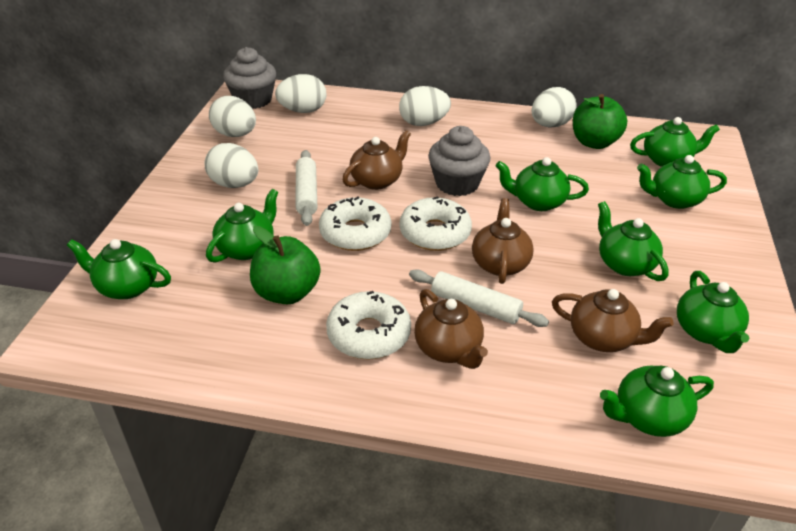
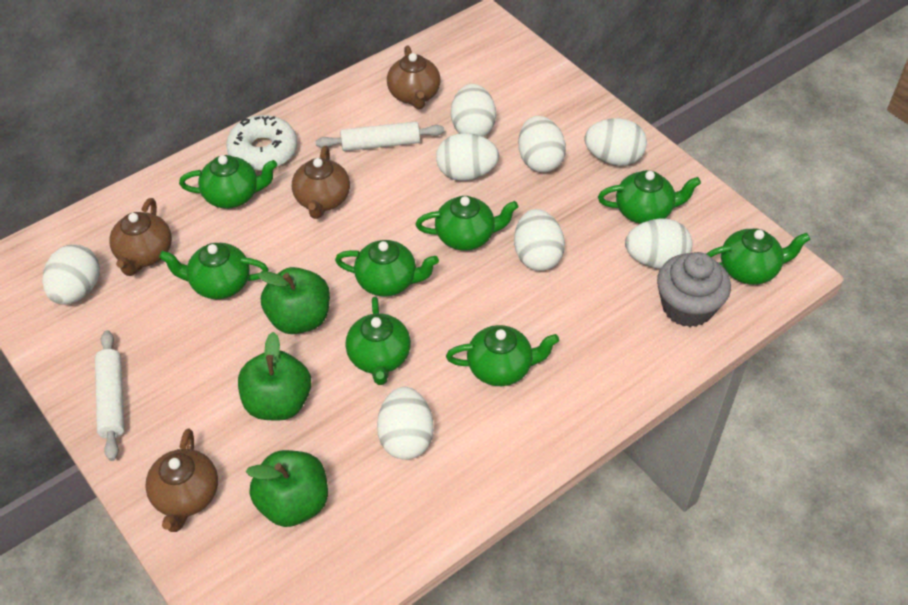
green apple: 2 -> 3
grey cupcake: 2 -> 1
white donut: 3 -> 1
white egg: 5 -> 8

